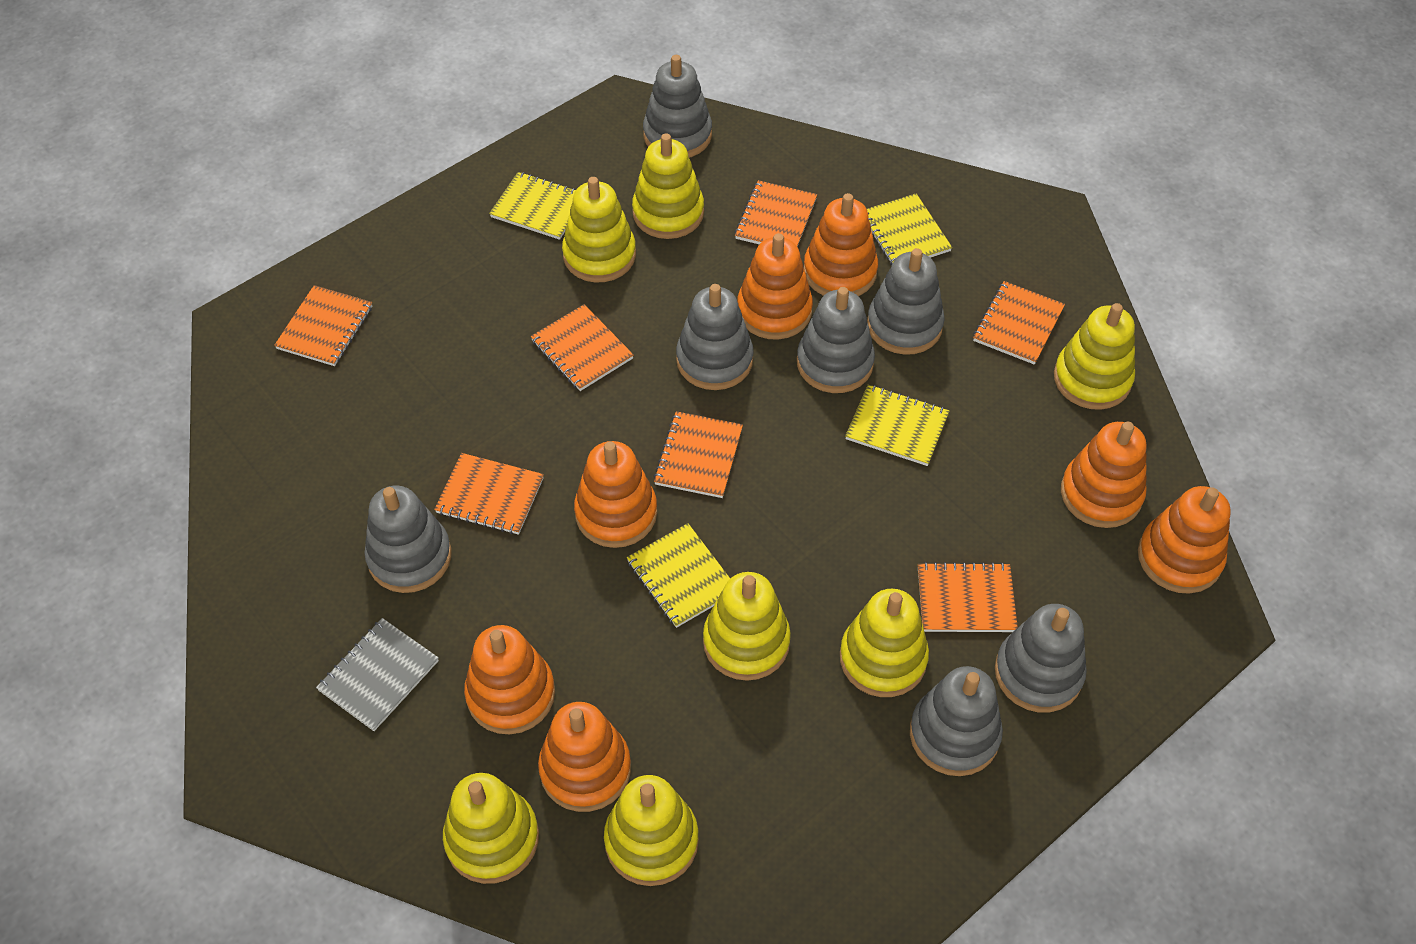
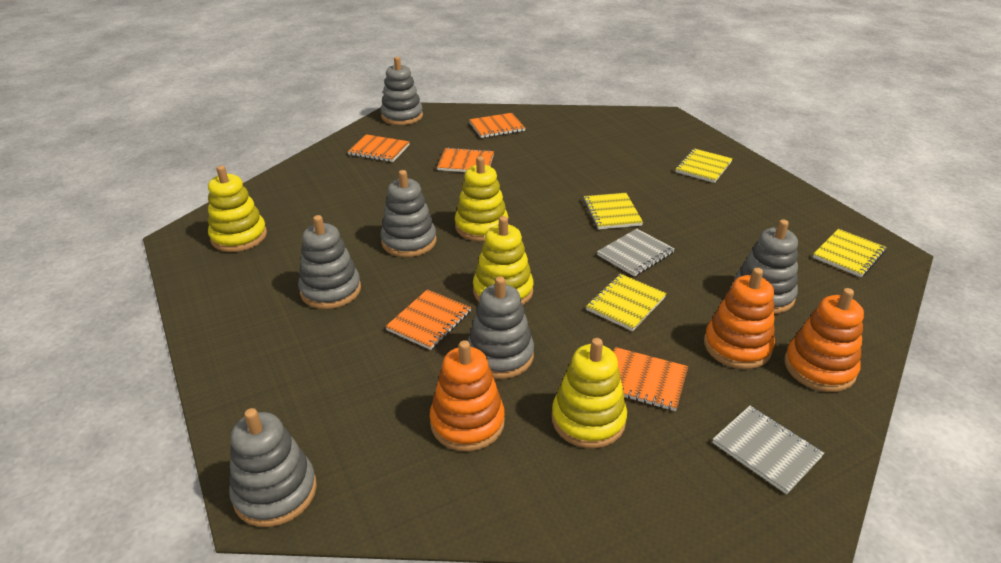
grey notebook: 1 -> 2
grey stacking toy: 7 -> 6
orange notebook: 7 -> 5
orange stacking toy: 7 -> 3
yellow stacking toy: 7 -> 4

